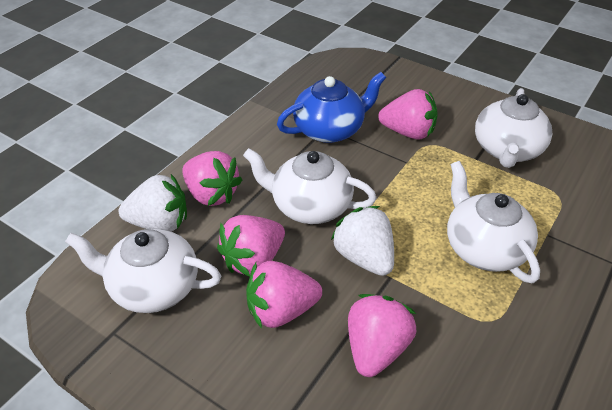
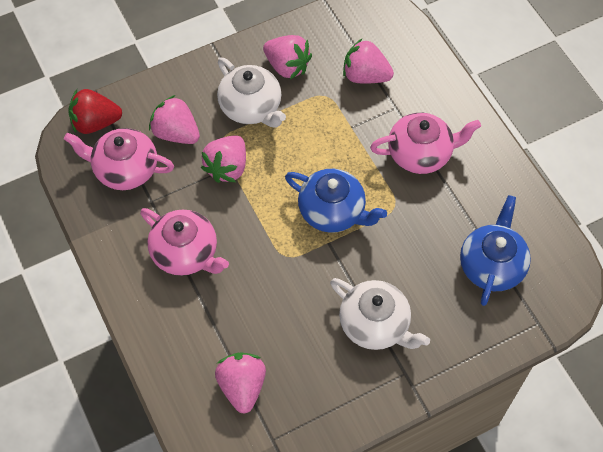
blue teapot: 1 -> 2
pink teapot: 0 -> 3
red strawberry: 0 -> 1
white strawberry: 2 -> 0
white teapot: 4 -> 2

